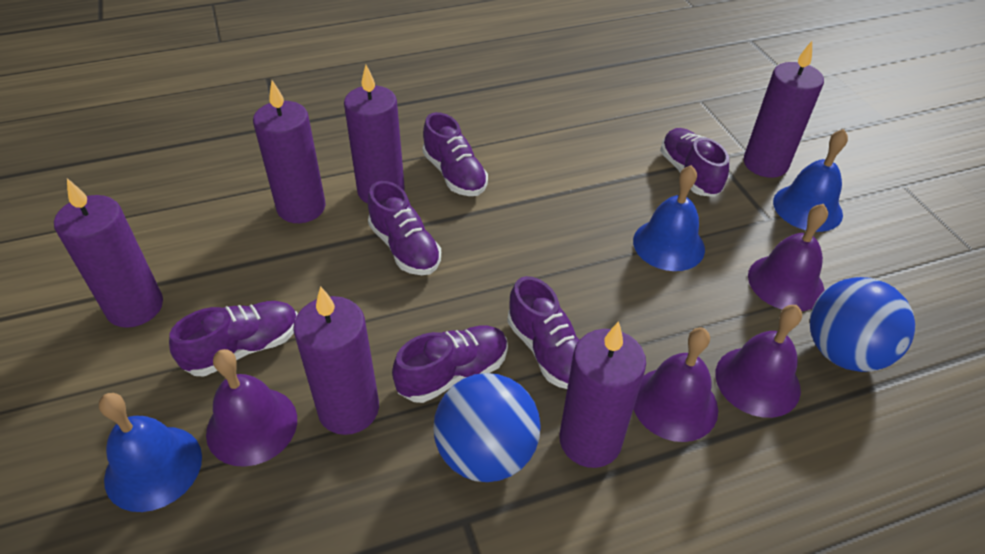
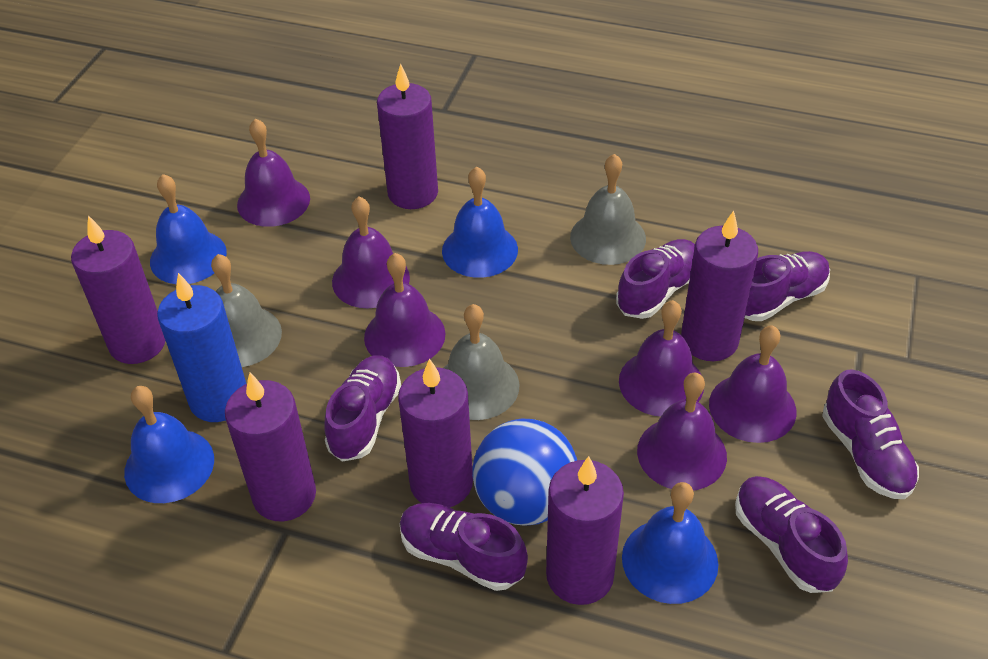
blue ball: 2 -> 1
blue bell: 3 -> 4
blue candle: 0 -> 1
grey bell: 0 -> 3
purple bell: 4 -> 6

